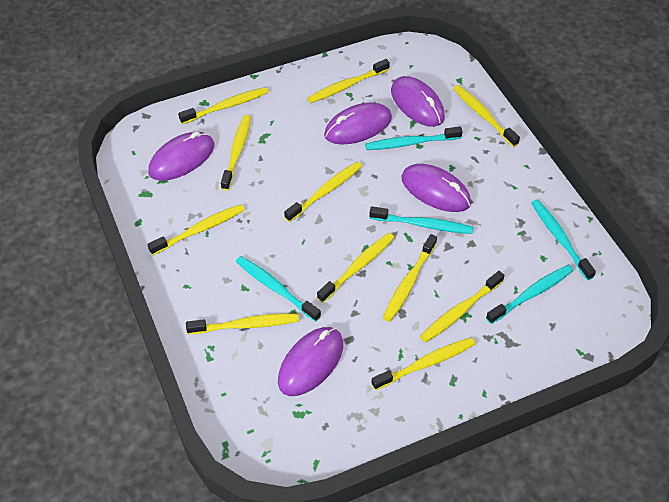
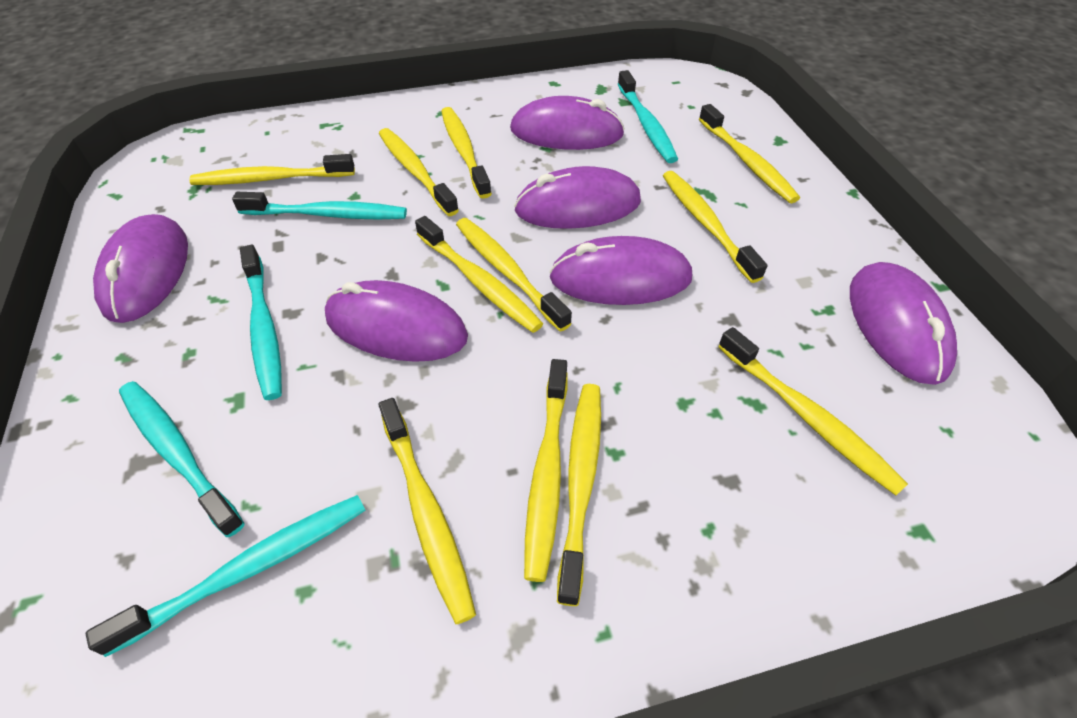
purple mouse: 5 -> 6

